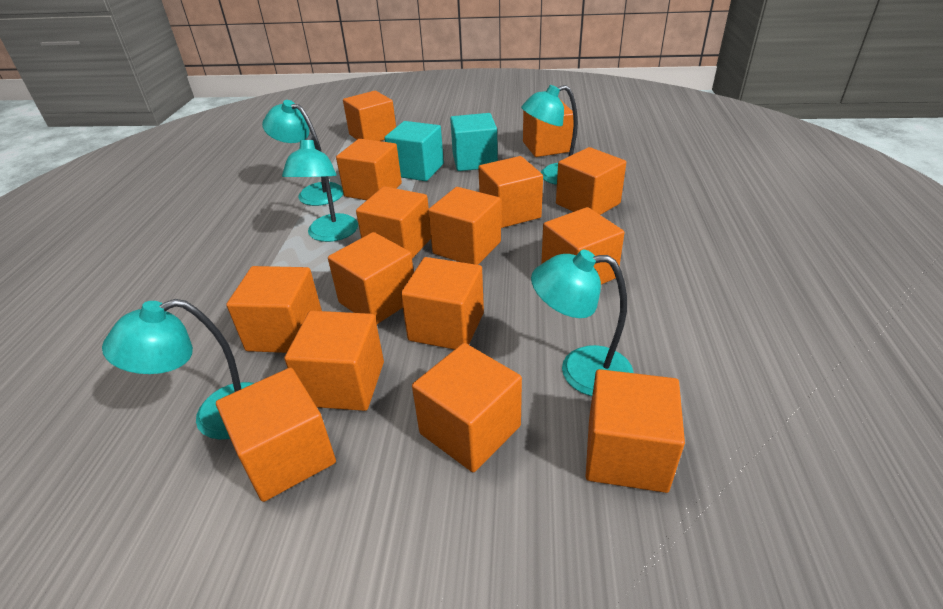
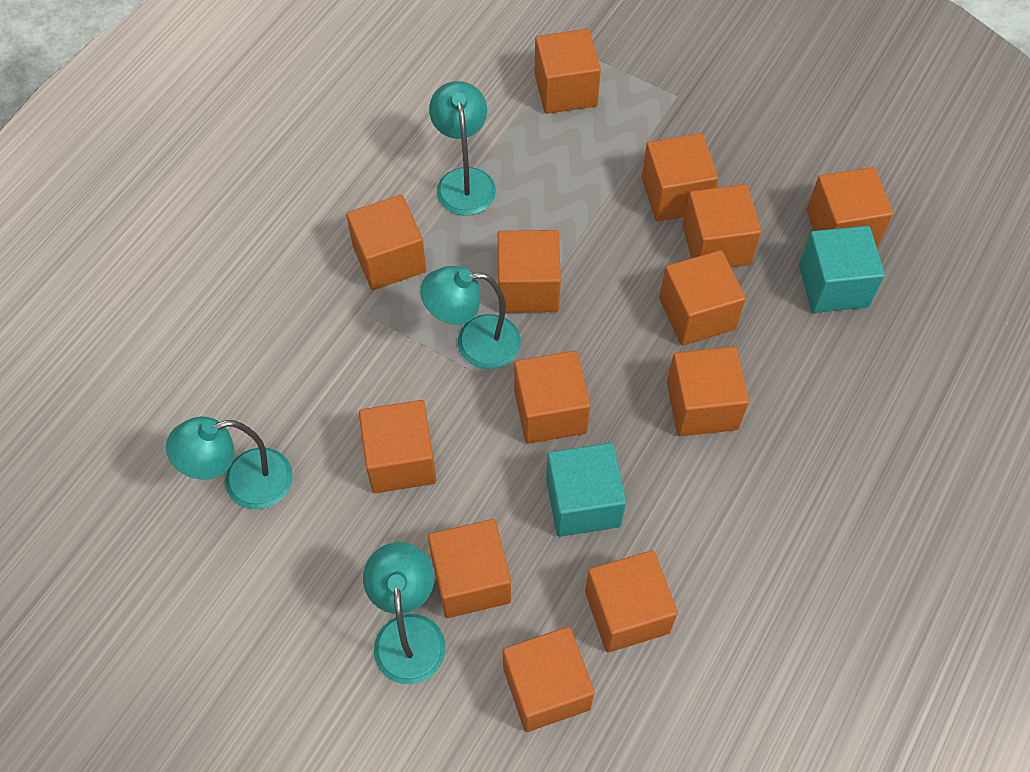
orange cube: 15 -> 13
turquoise lamp: 5 -> 4

